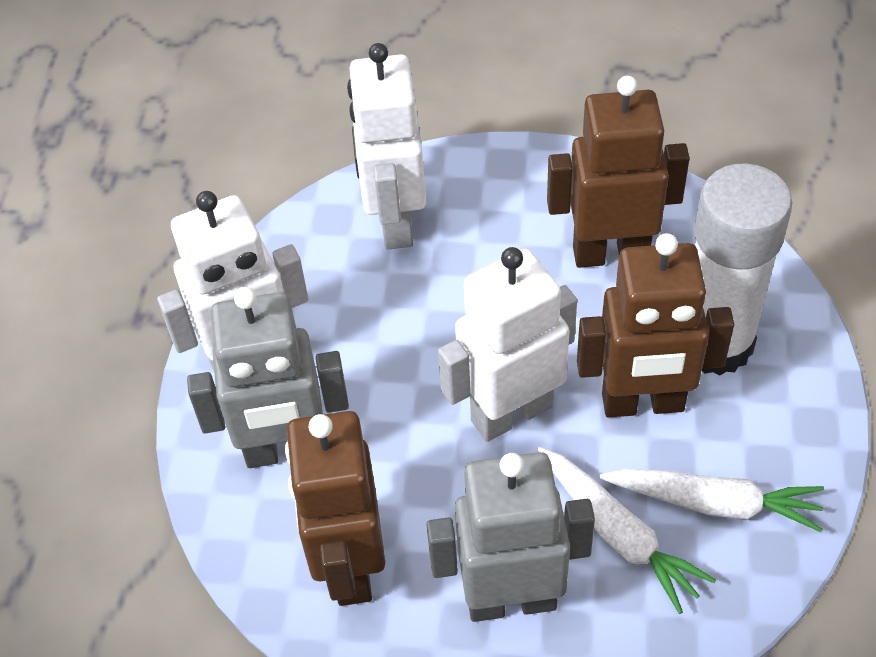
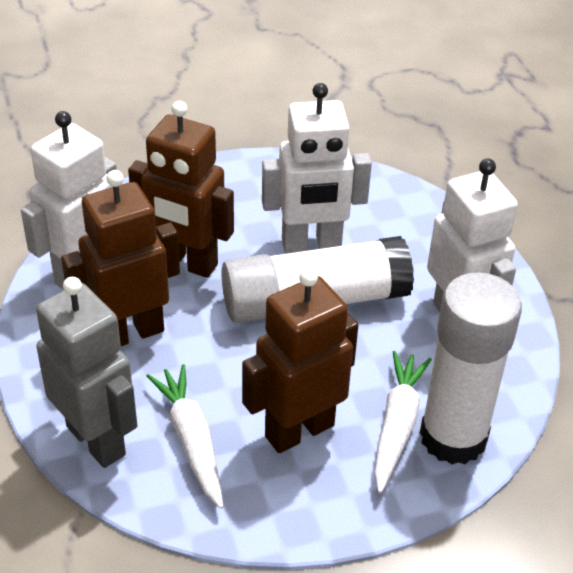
grey robot: 2 -> 1
white glue stick: 1 -> 2

